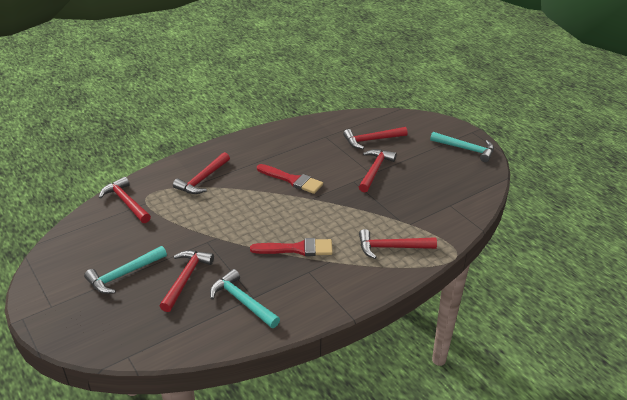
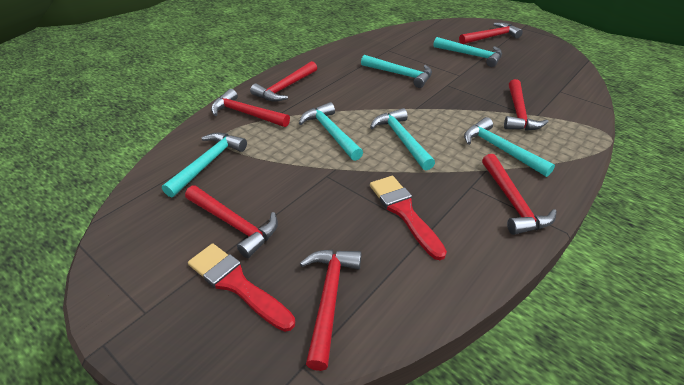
red hammer: 6 -> 7
turquoise hammer: 3 -> 6

